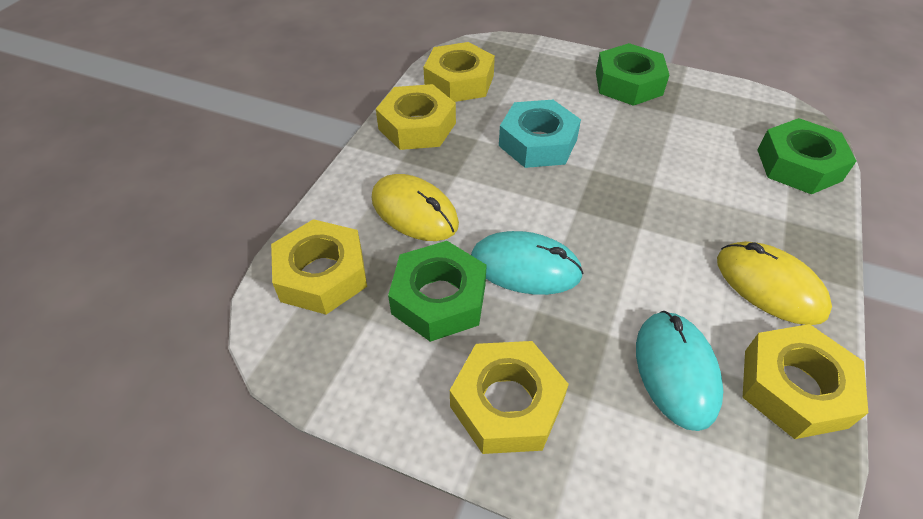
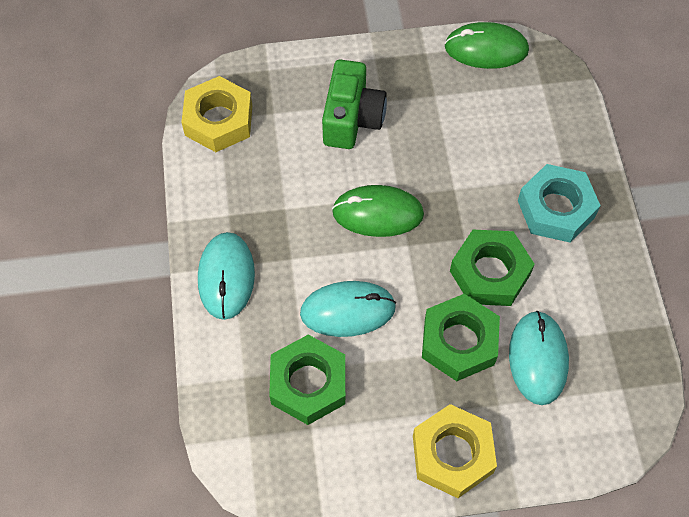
green camera: 0 -> 1
green mouse: 0 -> 2
turquoise mouse: 2 -> 3
yellow mouse: 2 -> 0
yellow nut: 5 -> 2

